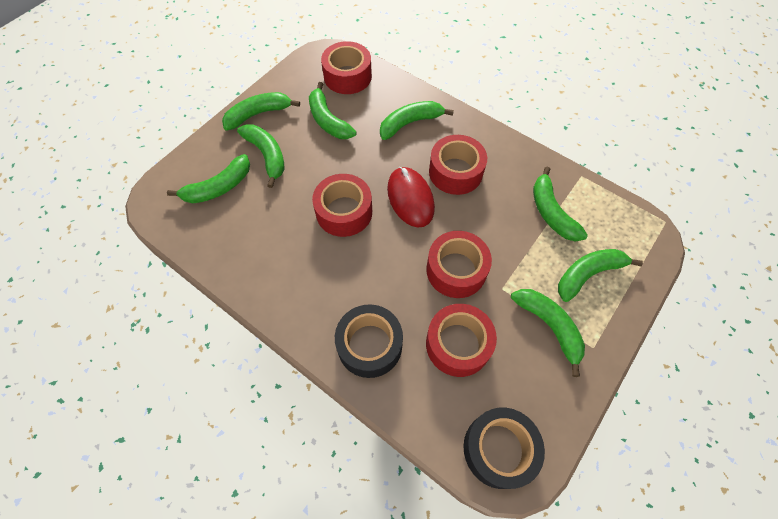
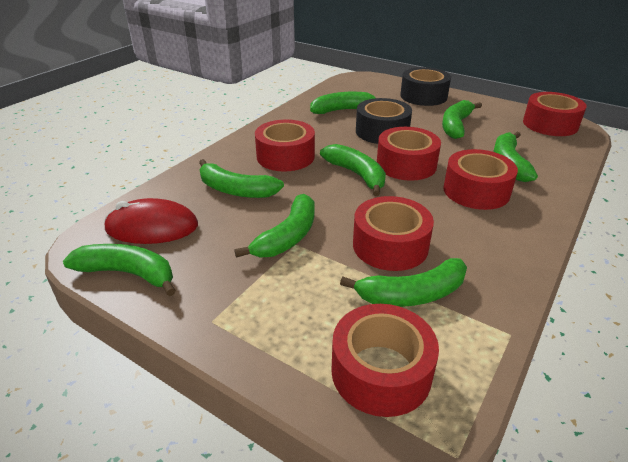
red tape: 5 -> 6

